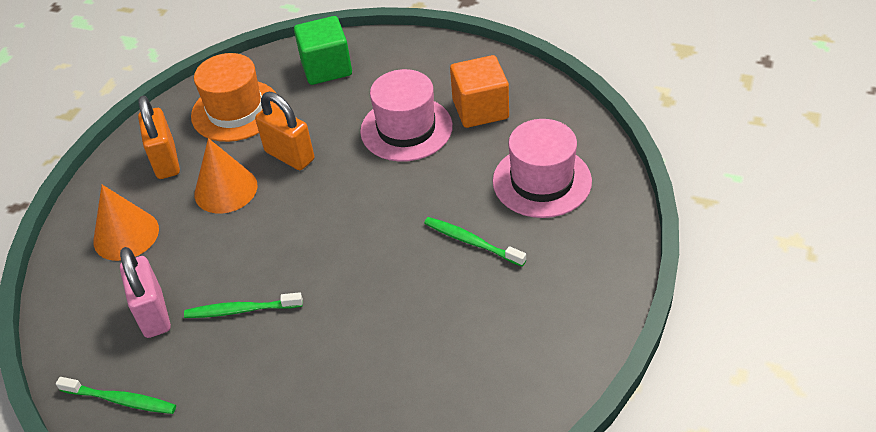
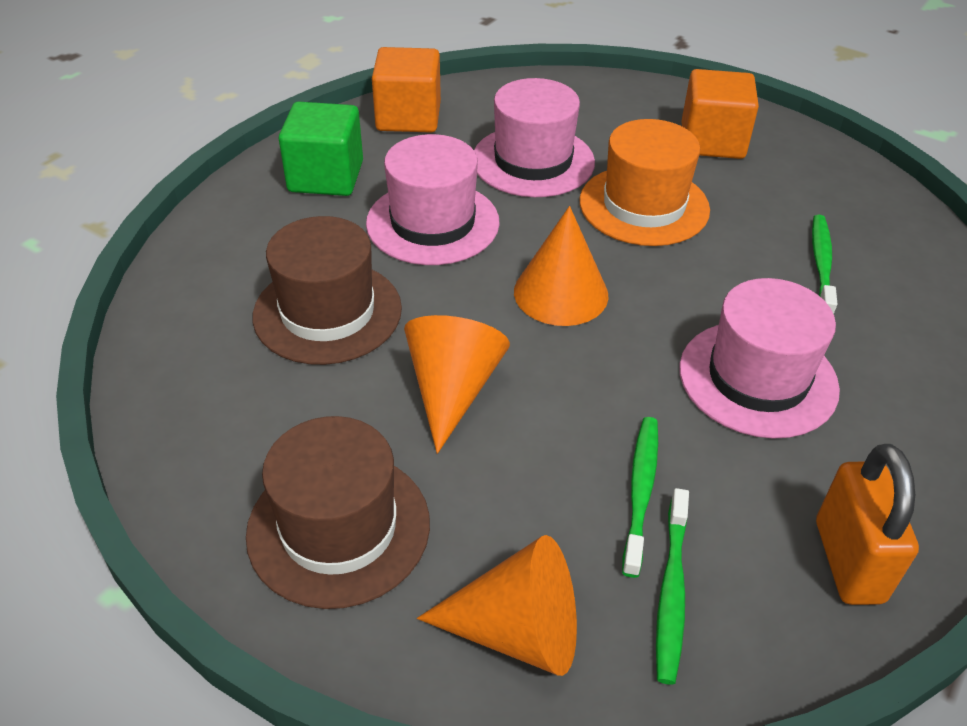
brown hat: 0 -> 2
orange cone: 2 -> 3
orange cube: 1 -> 2
orange padlock: 2 -> 1
pink hat: 2 -> 3
pink padlock: 1 -> 0

